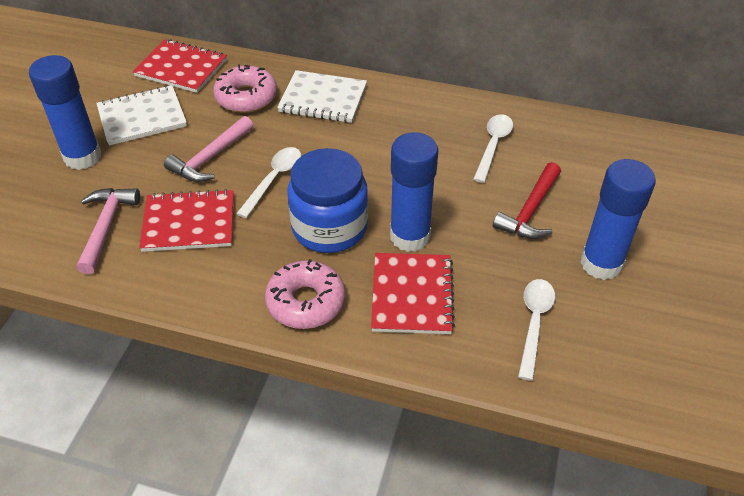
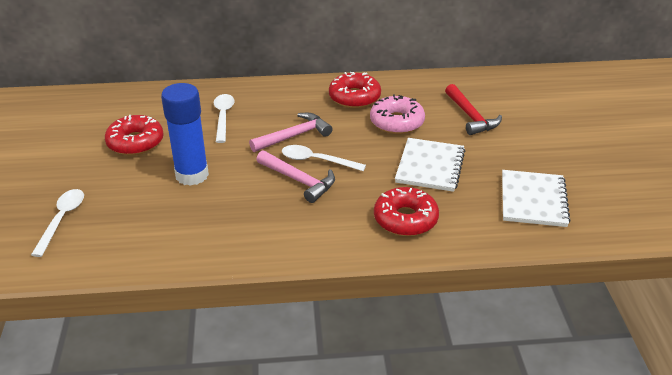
blue glue stick: 3 -> 1
blue jar: 1 -> 0
pink donut: 2 -> 1
red donut: 0 -> 3
red notebook: 3 -> 0

